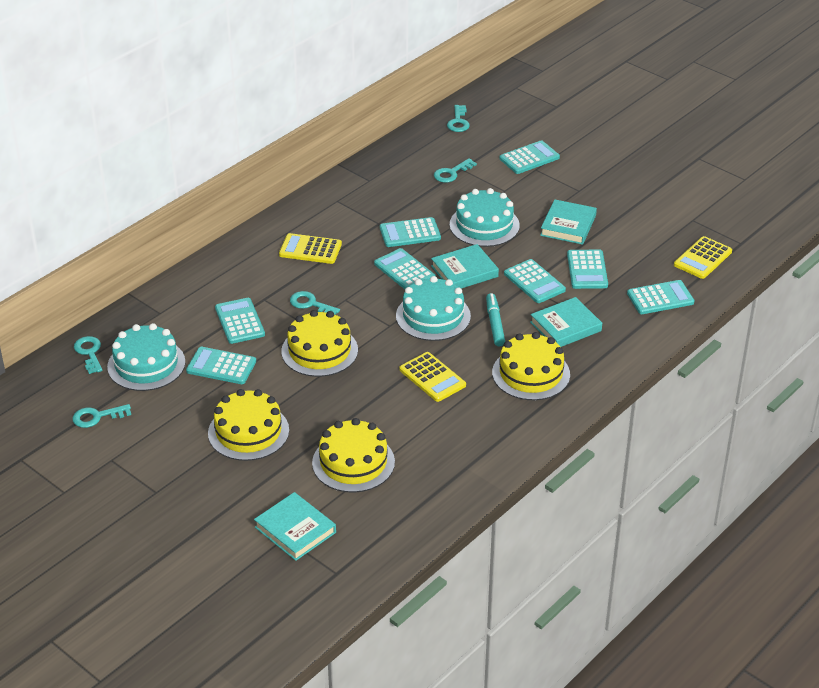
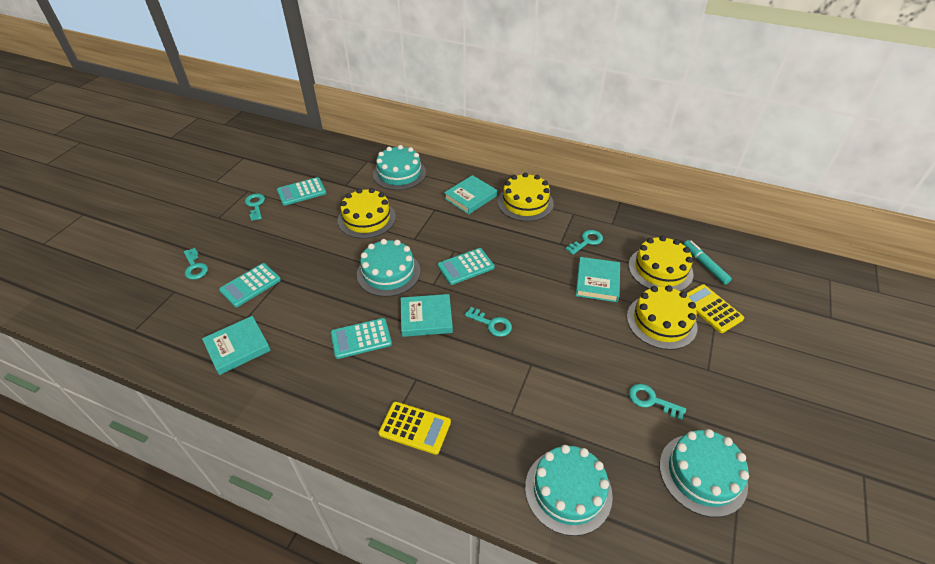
turquoise cake: 3 -> 4
turquoise calculator: 8 -> 4
yellow calculator: 3 -> 2

